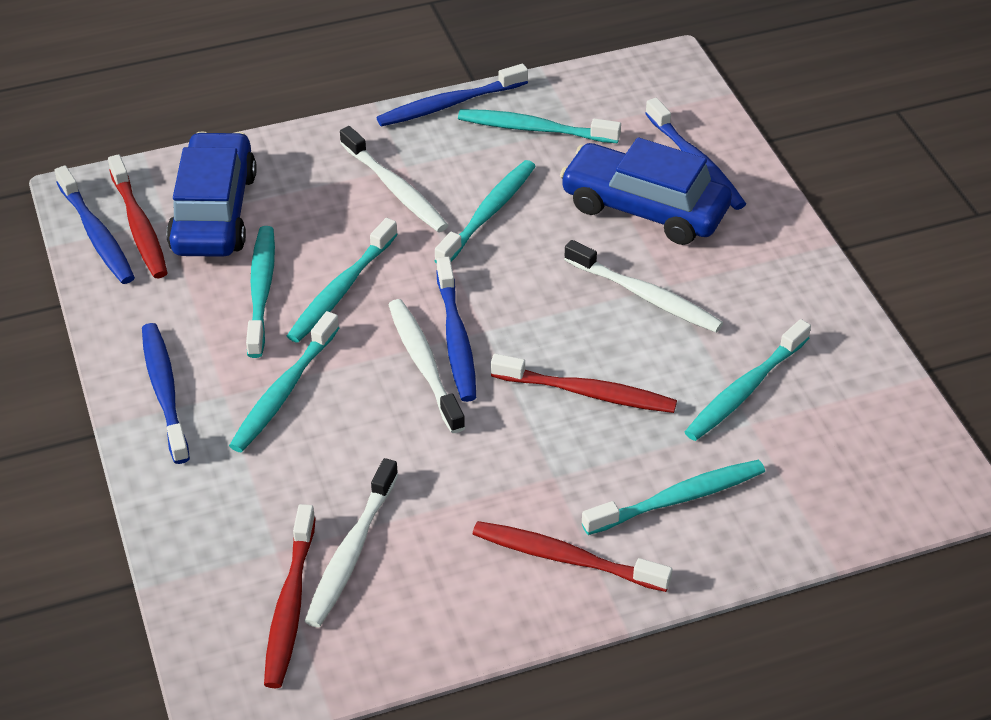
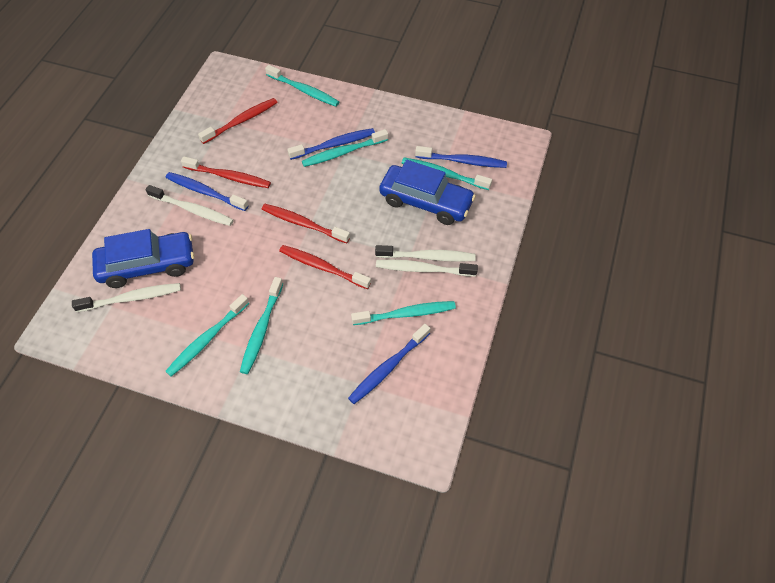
blue toothbrush: 5 -> 4
turquoise toothbrush: 7 -> 6

